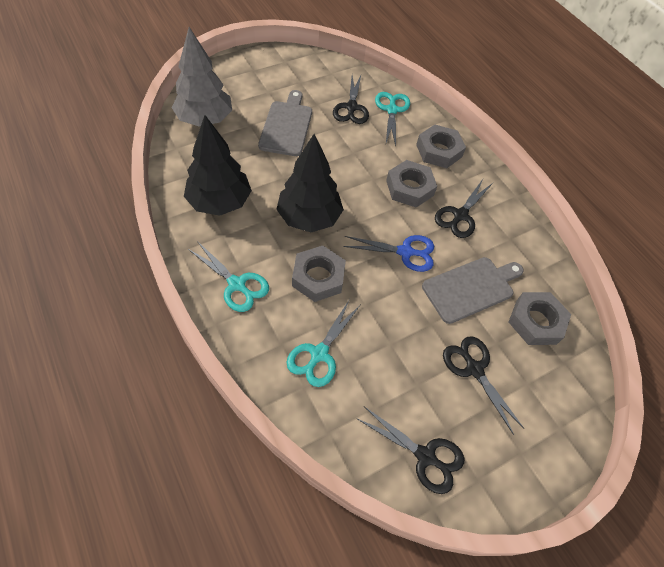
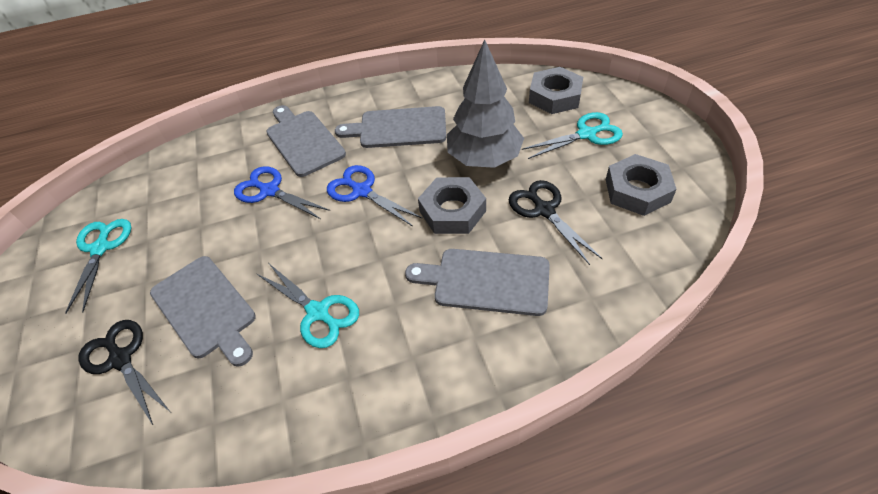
black scissors: 4 -> 2
black tree: 2 -> 0
blue scissors: 1 -> 2
grey cutting board: 2 -> 4
grey nut: 4 -> 3

